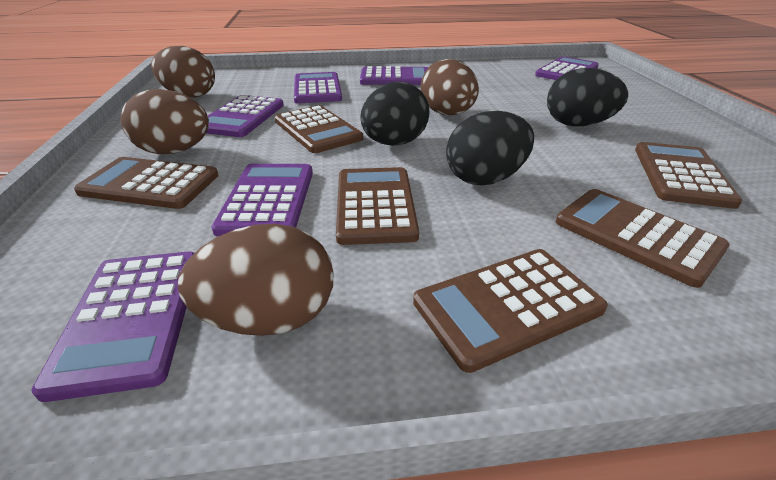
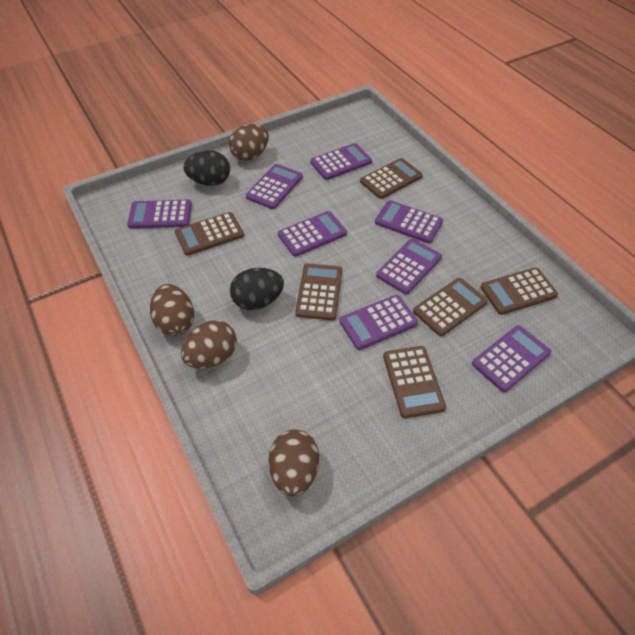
black egg: 3 -> 2
purple calculator: 6 -> 8

